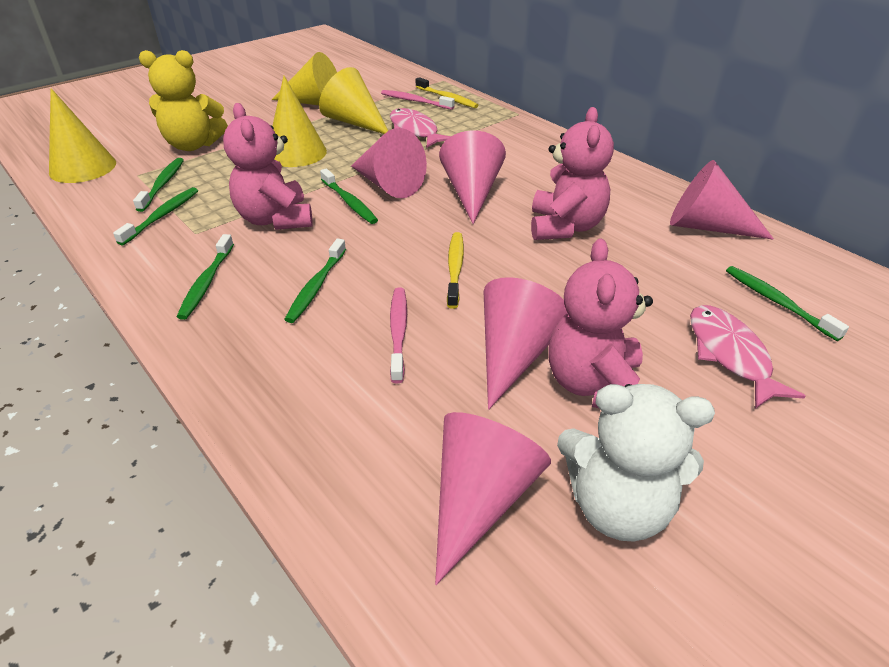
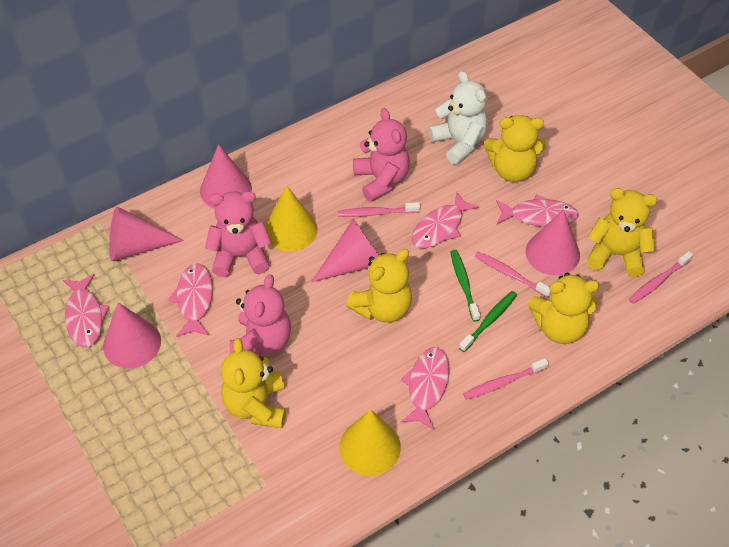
green toothbrush: 6 -> 2
pink fish: 2 -> 5
pink toothbrush: 2 -> 4
yellow cone: 4 -> 2
yellow teddy bear: 1 -> 5
yellow toothbrush: 2 -> 0

